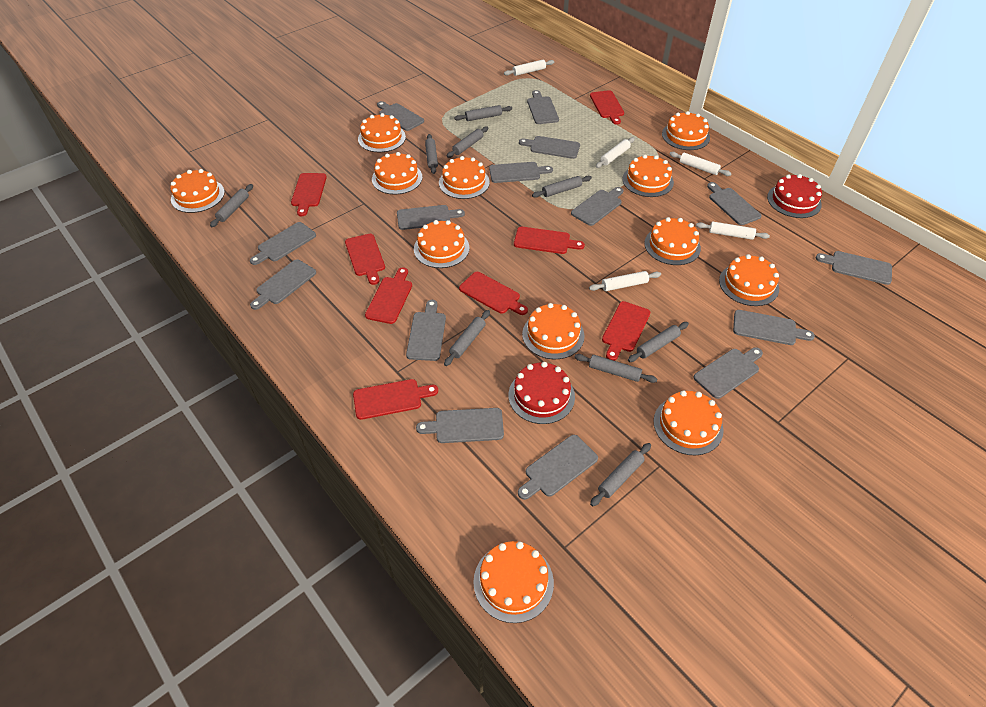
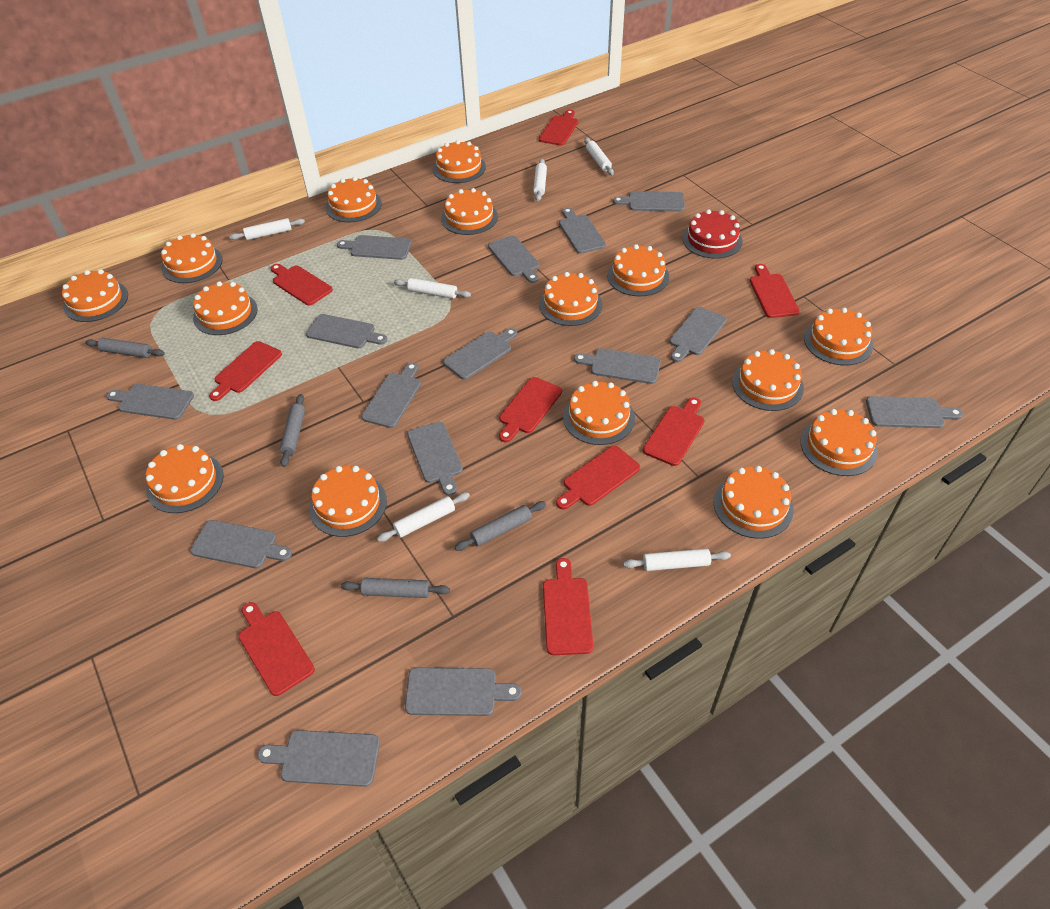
grey rolling pin: 9 -> 4
orange cake: 12 -> 15
red cake: 2 -> 1
red cutting board: 8 -> 9
white rolling pin: 5 -> 6

